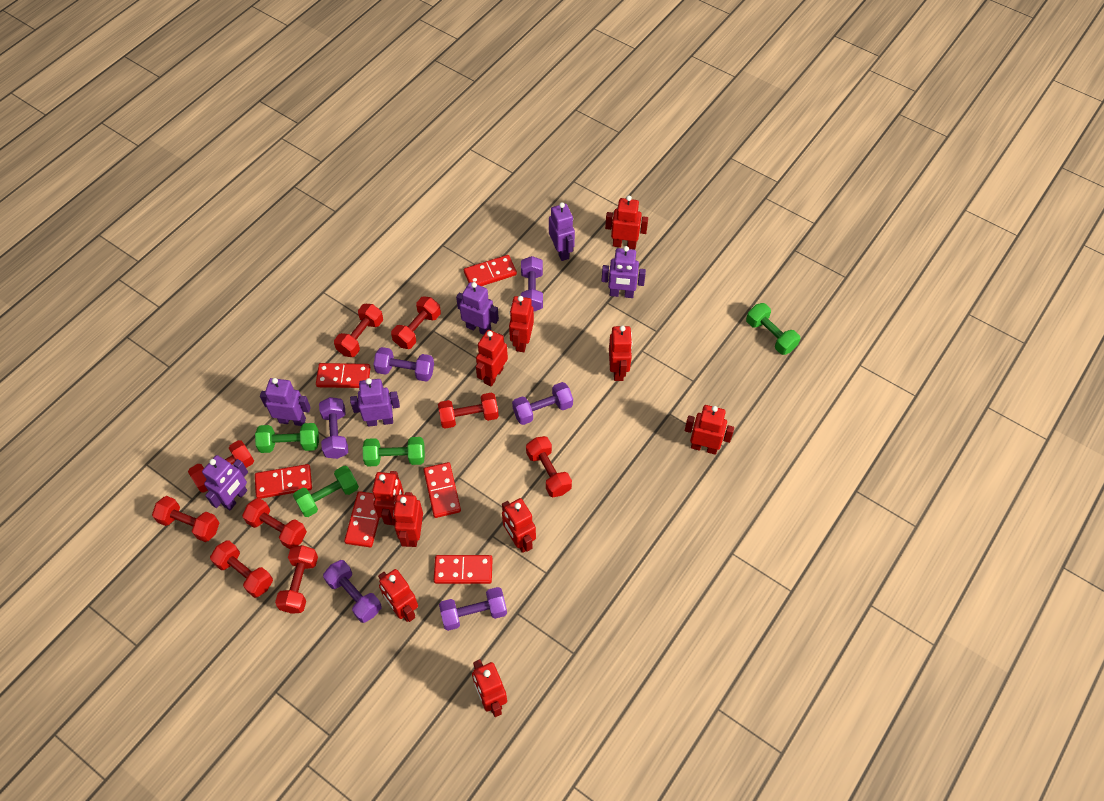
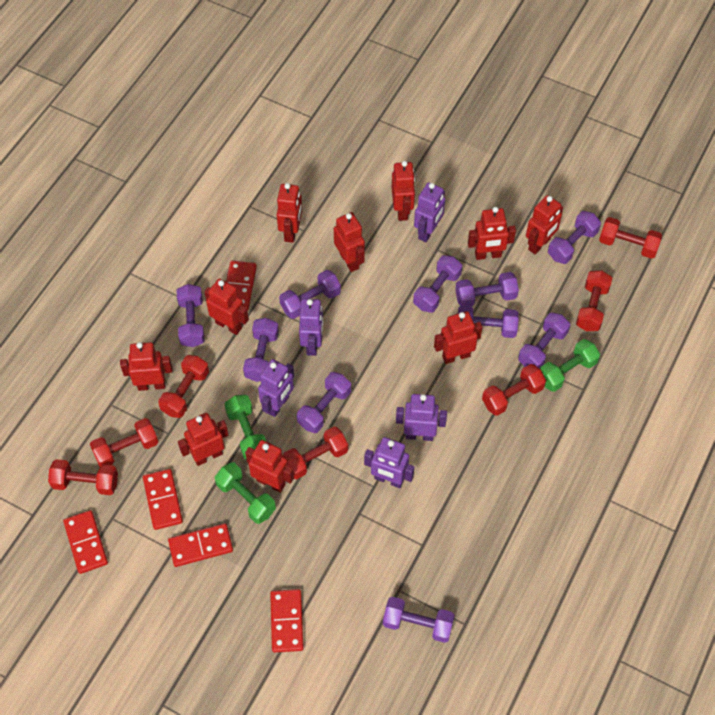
green dumbbell: 4 -> 3
purple dumbbell: 6 -> 10
purple robot: 6 -> 5
red domino: 6 -> 5
red dumbbell: 9 -> 7

